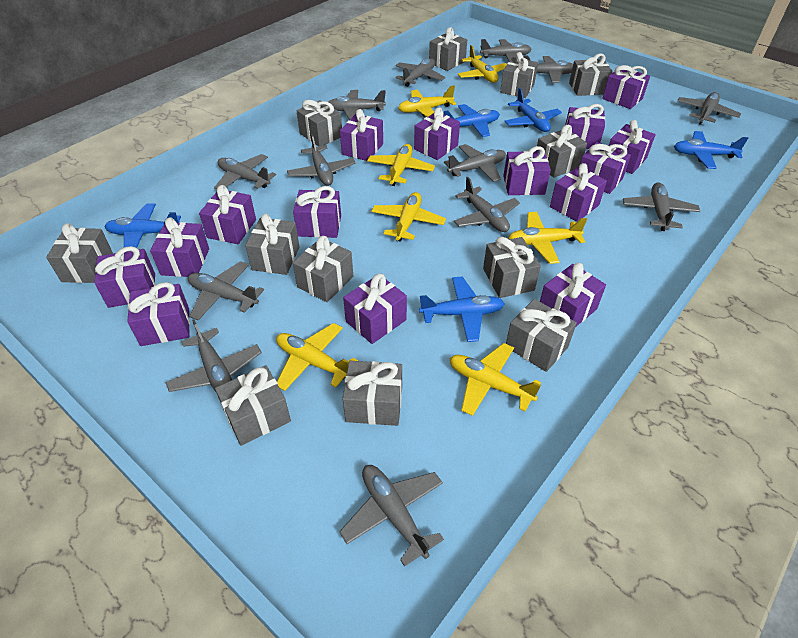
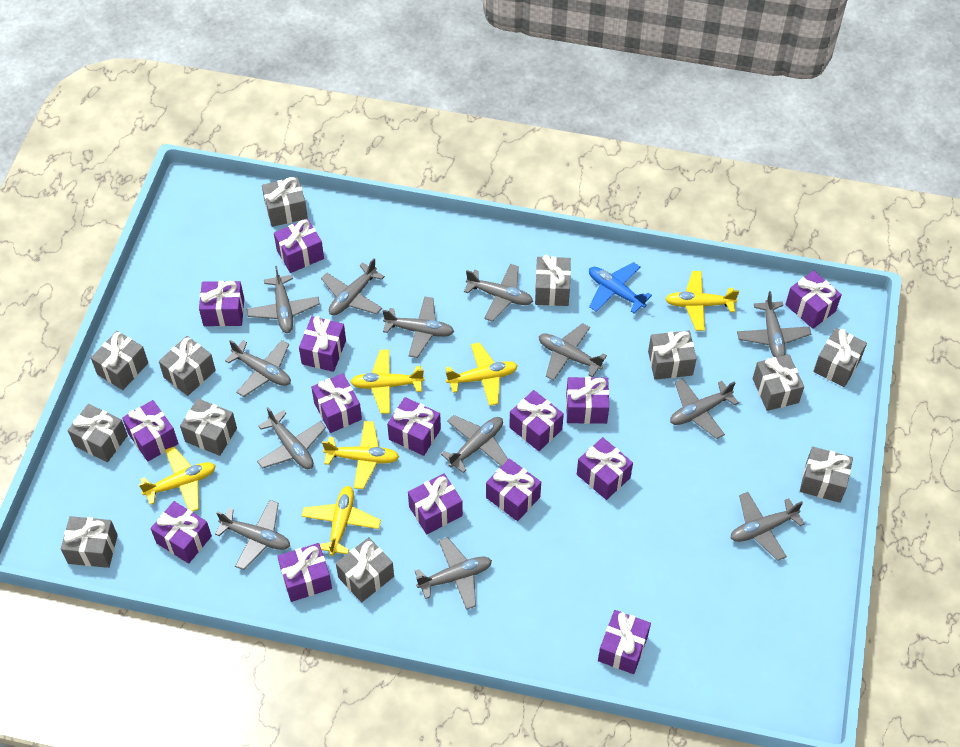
blue plane: 5 -> 1
yellow plane: 7 -> 6

